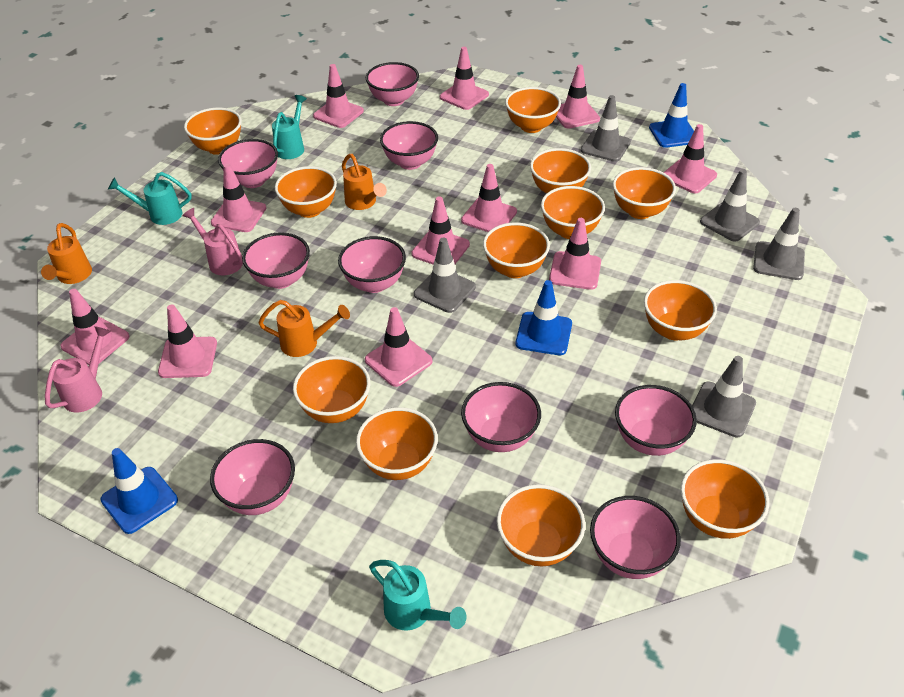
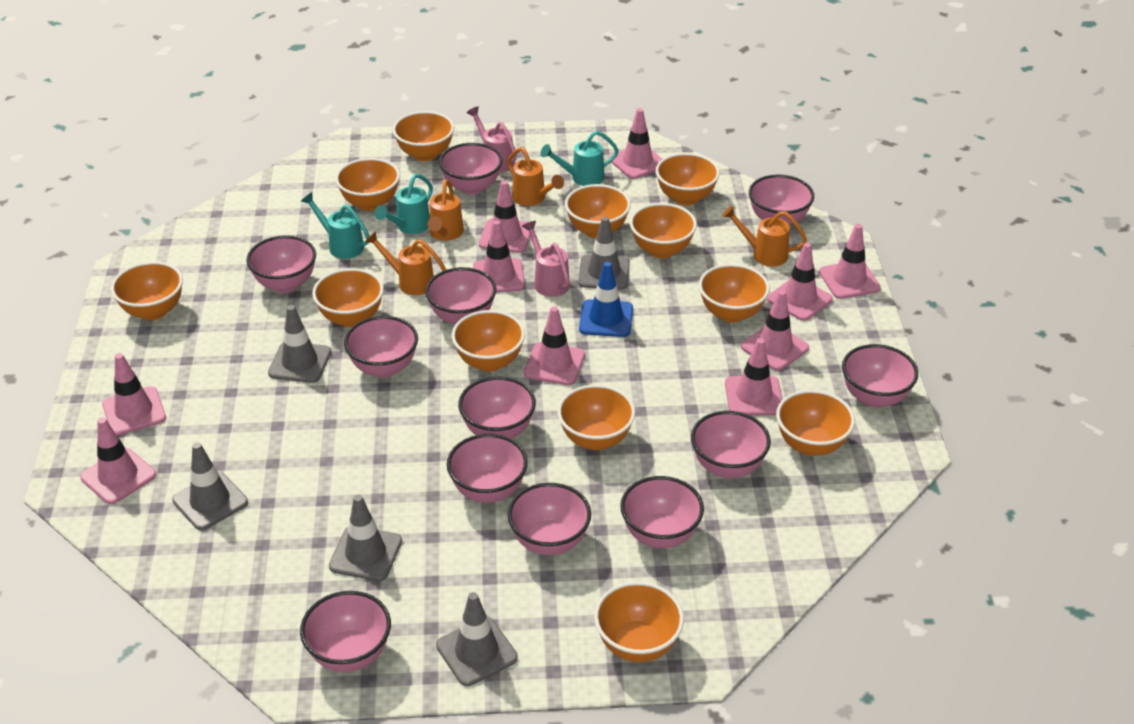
blue traffic cone: 3 -> 1
orange watering can: 3 -> 4
pink bowl: 9 -> 12
pink traffic cone: 11 -> 10

